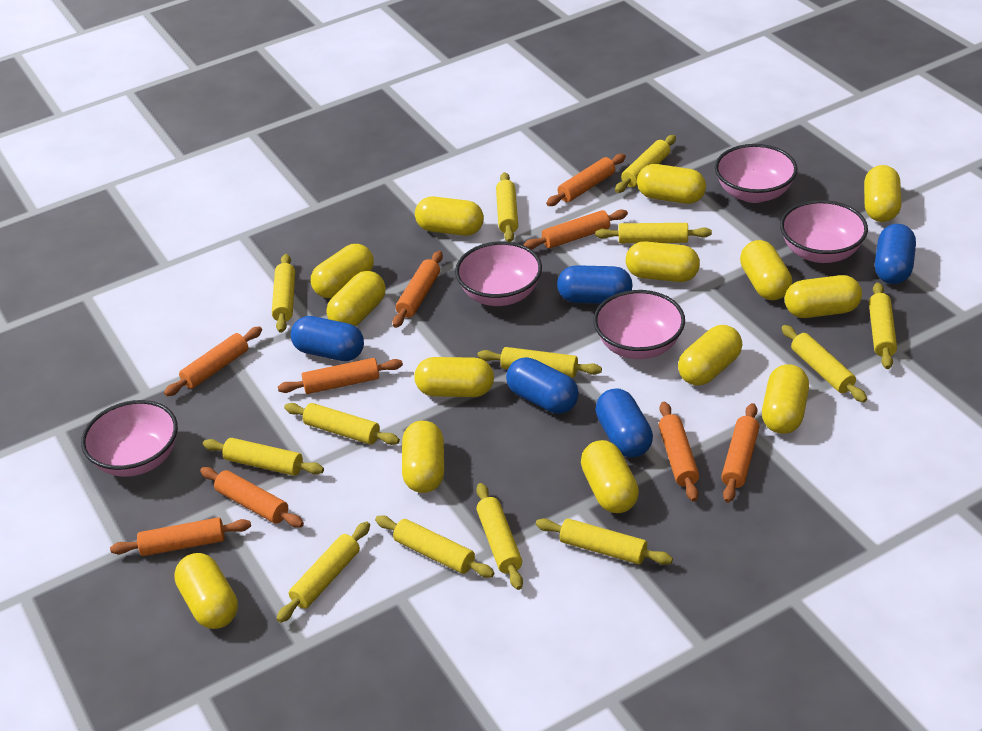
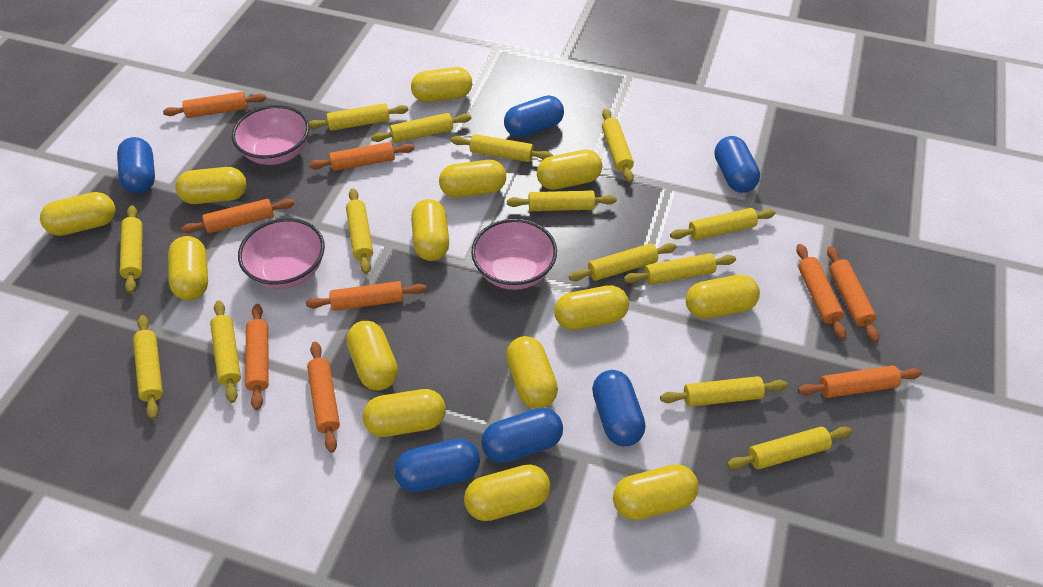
blue capsule: 5 -> 6
pink bowl: 5 -> 3
yellow rolling pin: 13 -> 14

